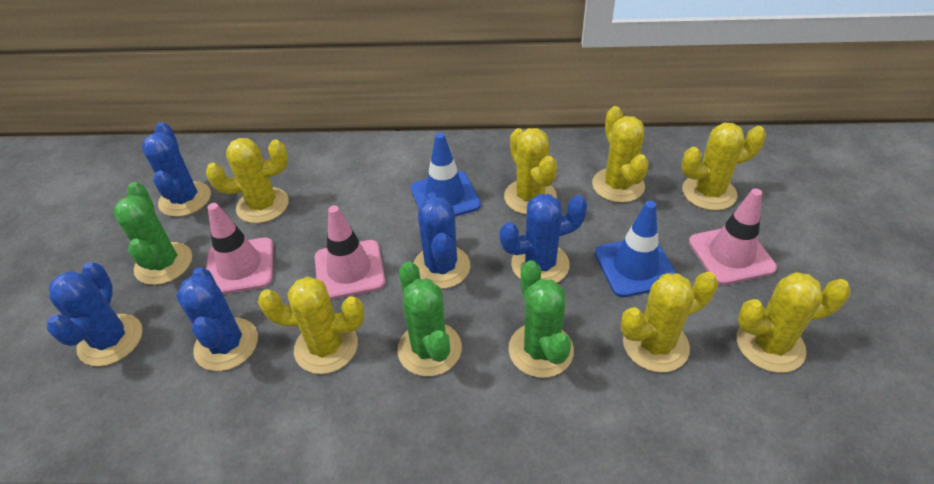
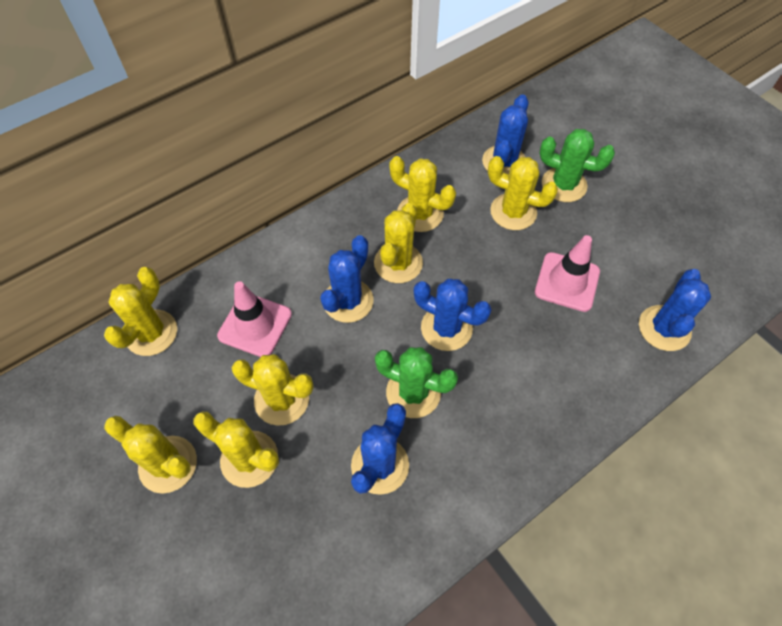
blue traffic cone: 2 -> 0
green cactus: 3 -> 2
pink traffic cone: 3 -> 2

